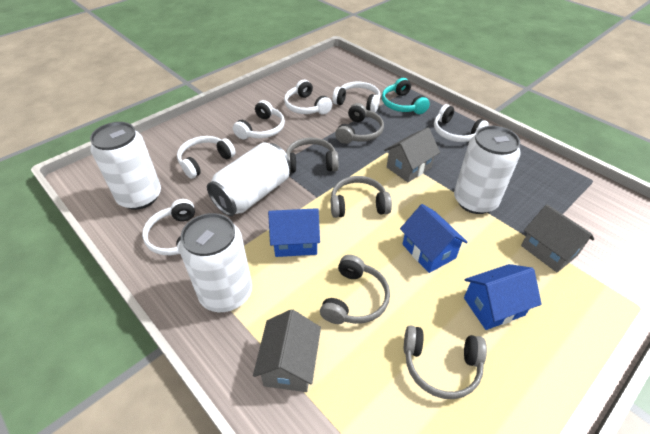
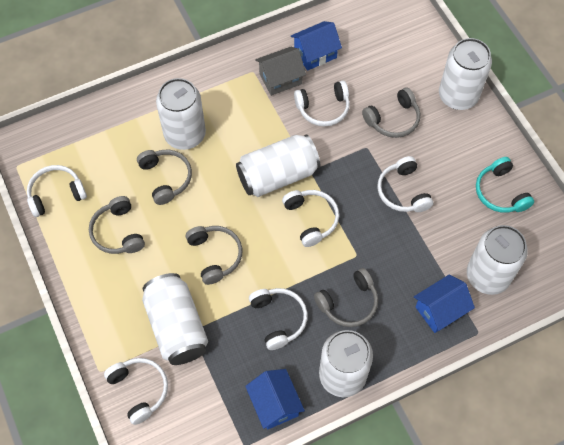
grey house: 3 -> 1
white can: 4 -> 6

